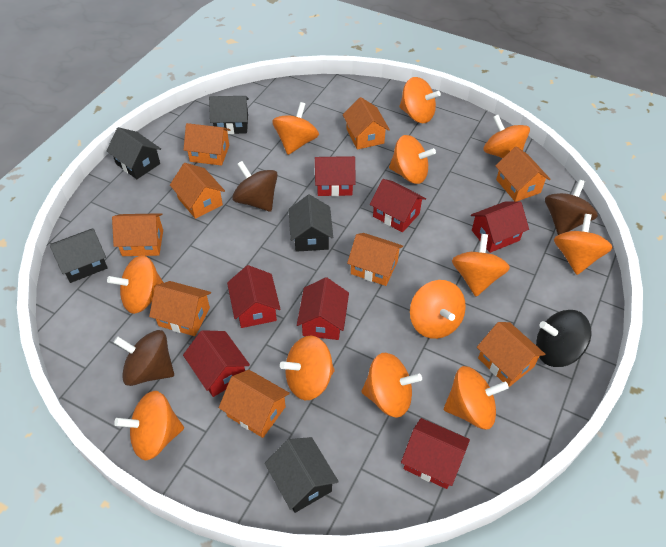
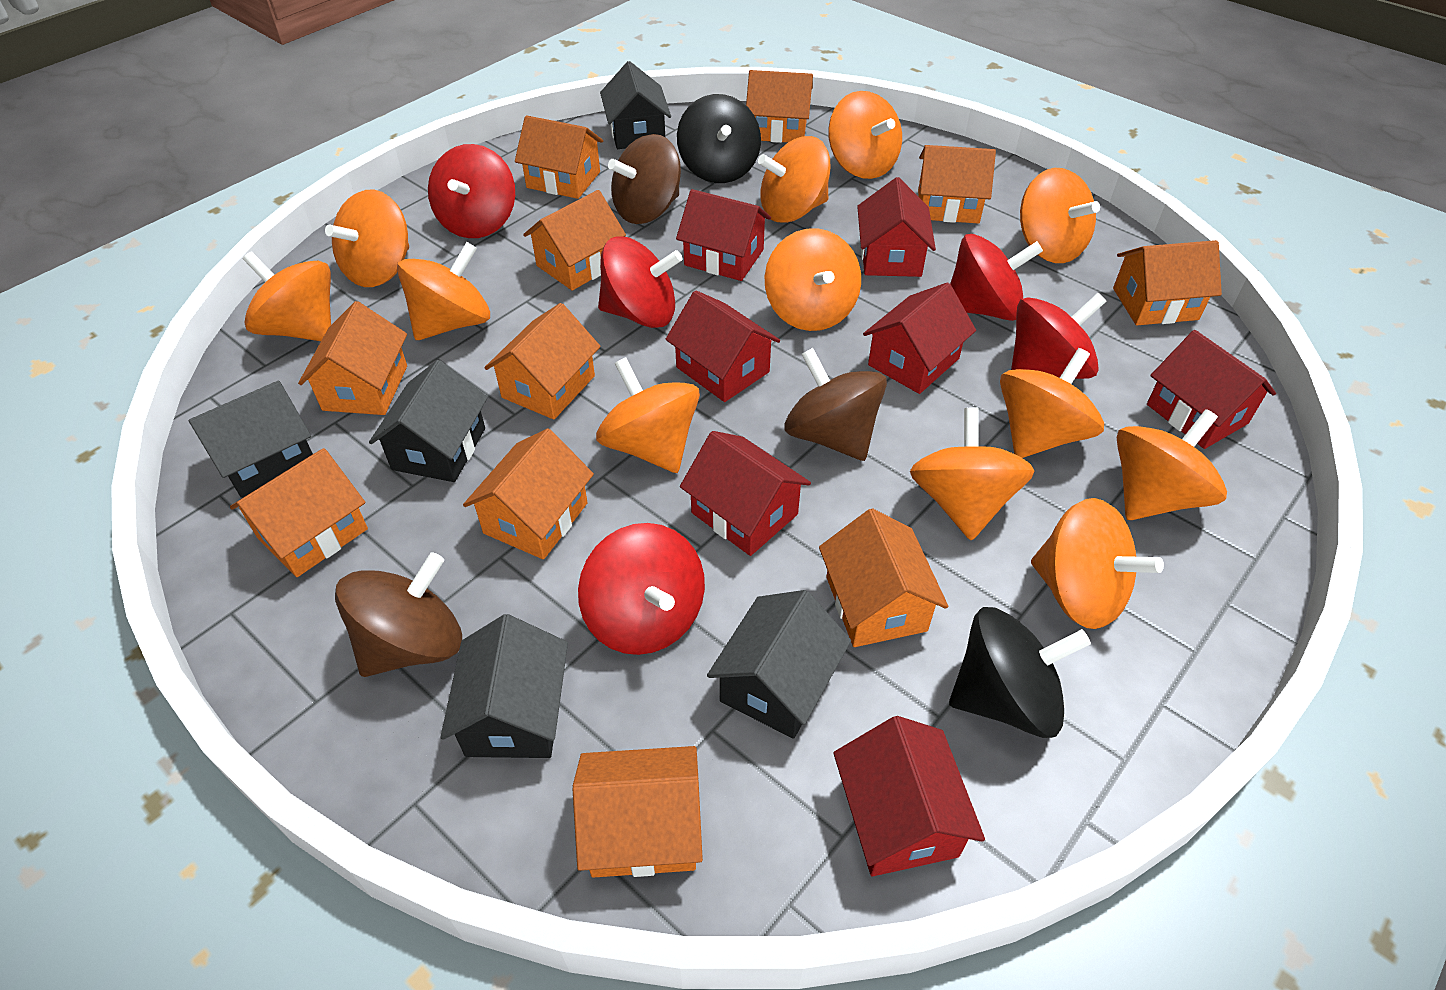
black spinning top: 1 -> 2
orange house: 9 -> 11
red spinning top: 0 -> 5

